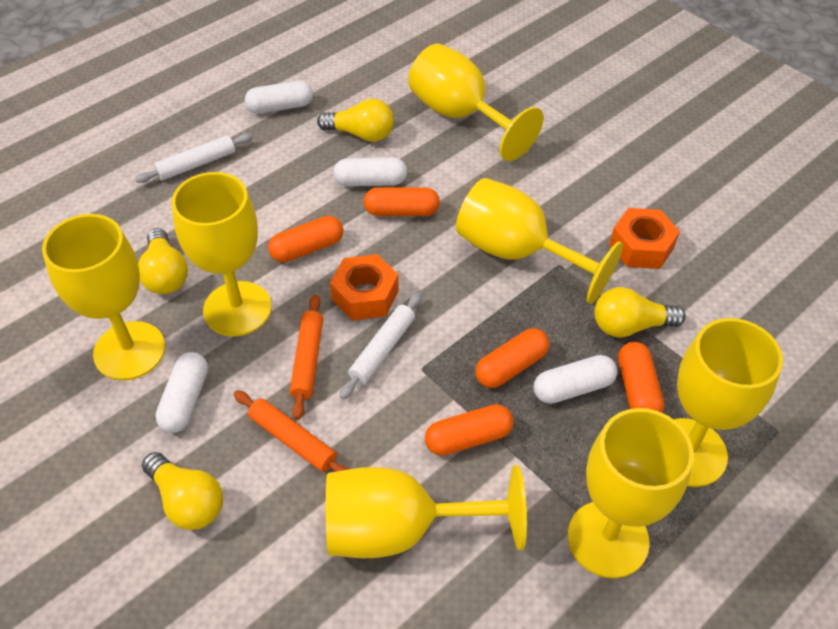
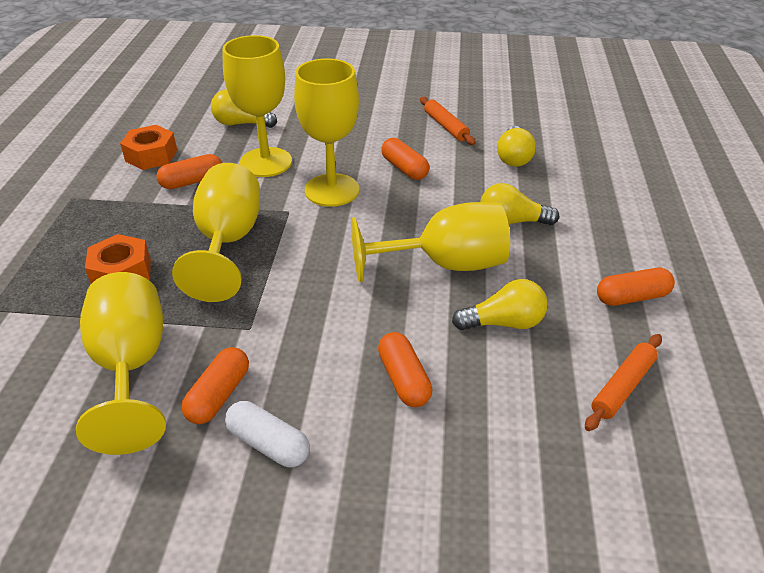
white capsule: 4 -> 1
white rolling pin: 2 -> 0
yellow goblet: 7 -> 5

